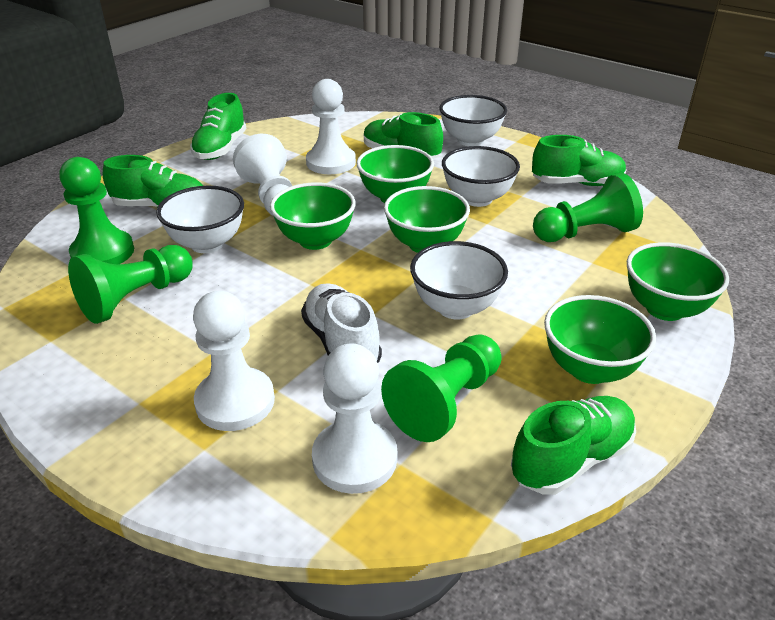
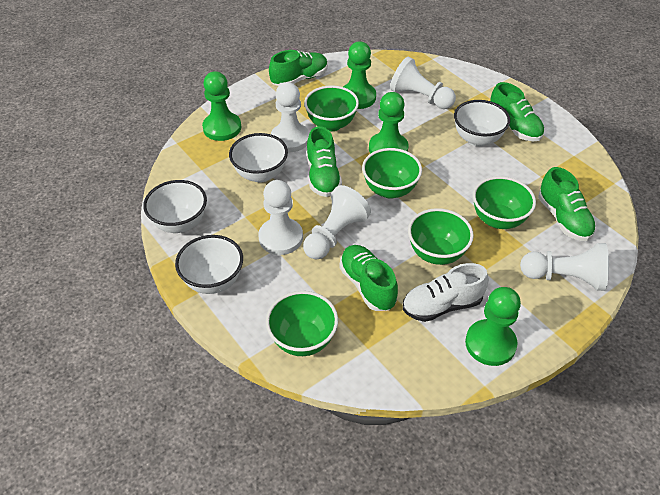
white pawn: 4 -> 5

